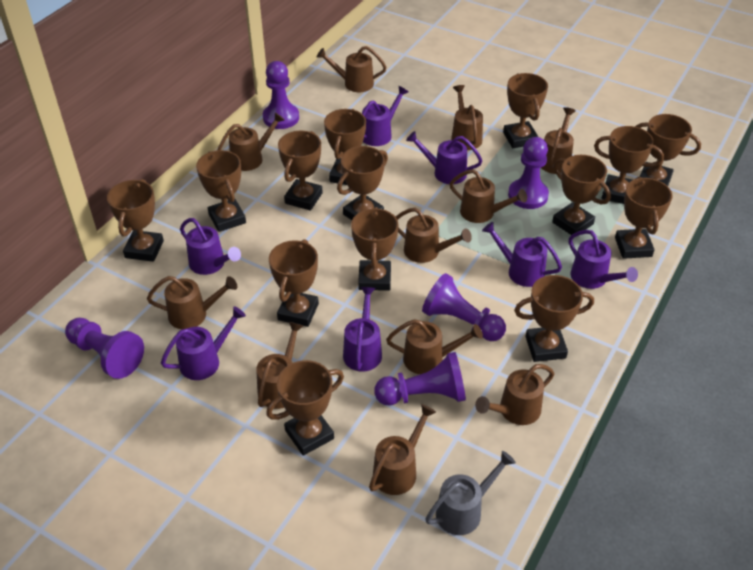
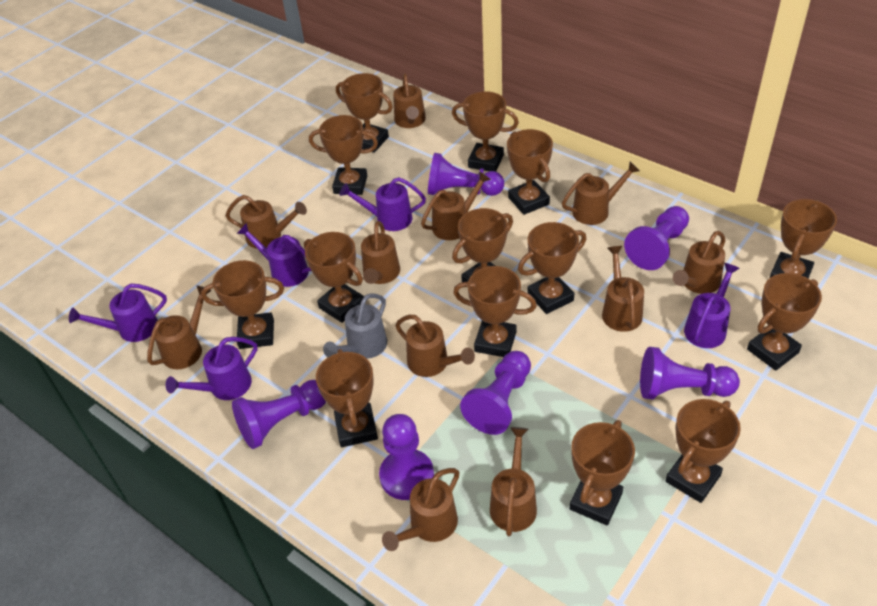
purple pawn: 5 -> 6
purple watering can: 7 -> 5

